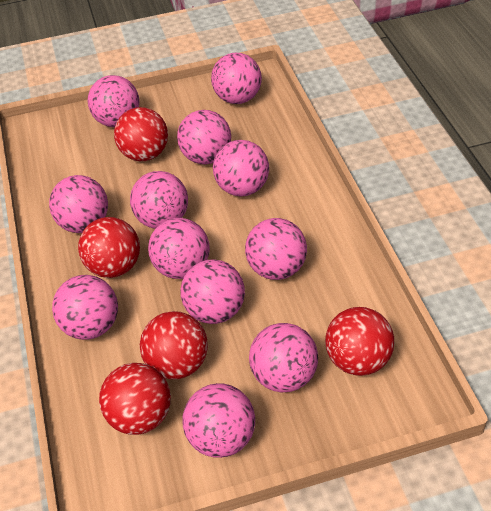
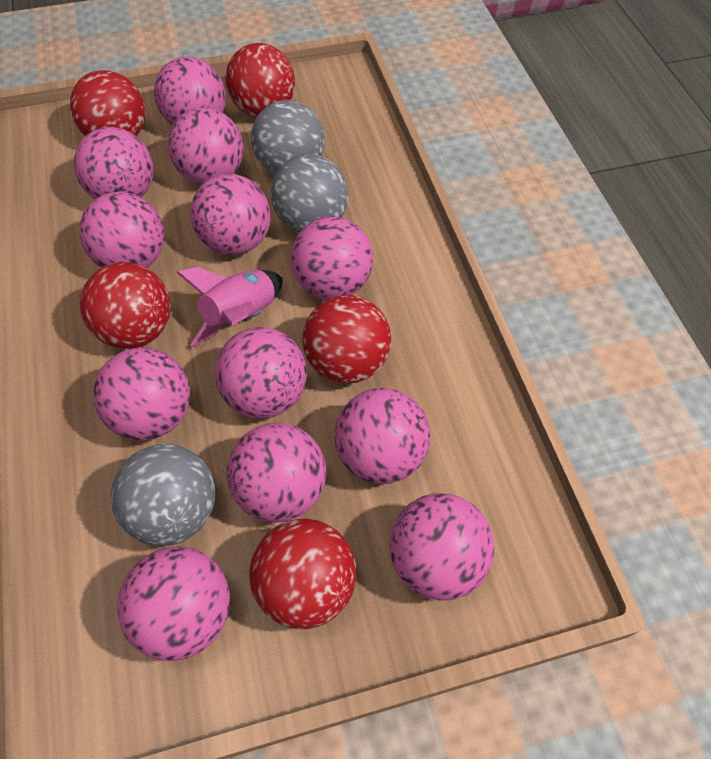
grey ball: 0 -> 3
pink rocket: 0 -> 1

